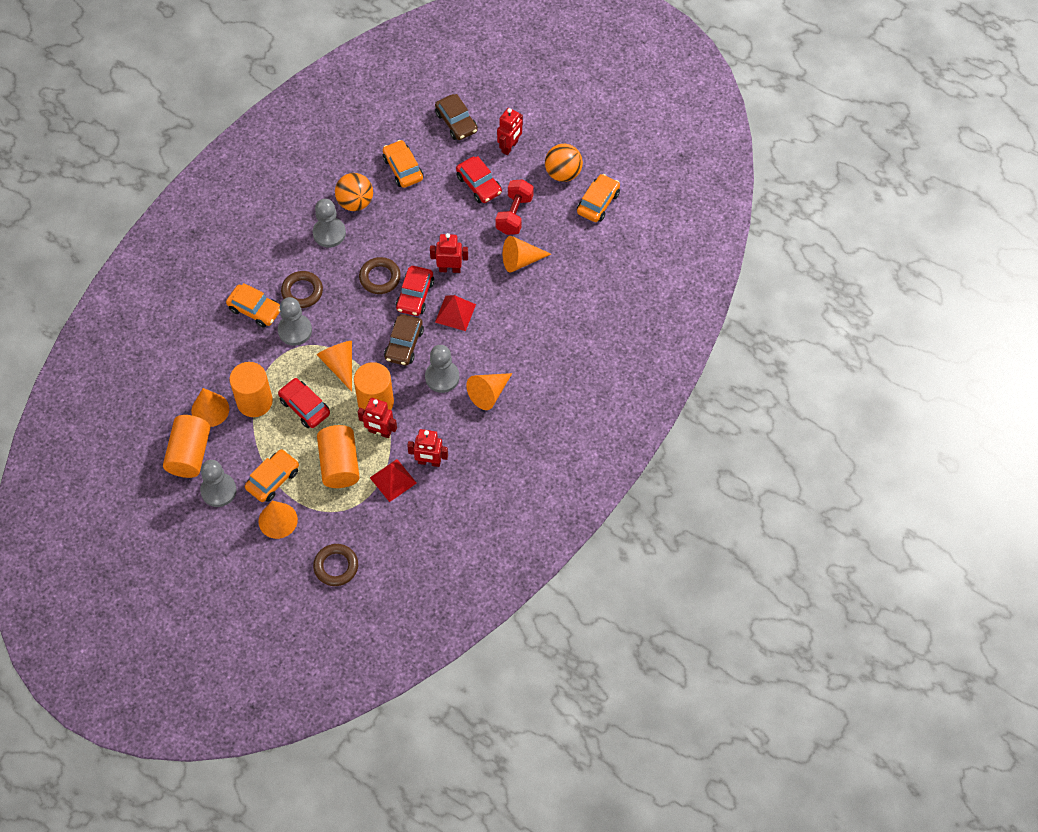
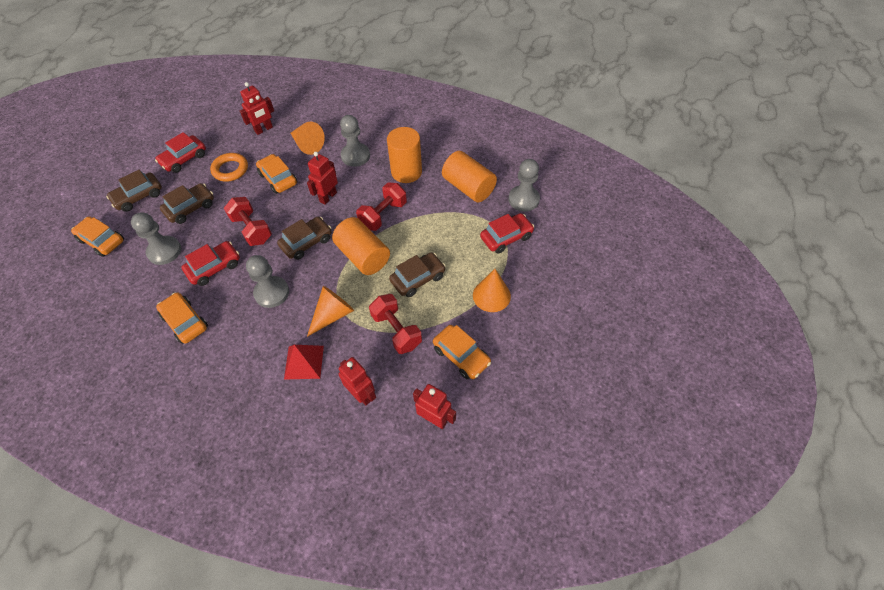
brown car: 2 -> 4
brown ring: 3 -> 0
orange ball: 2 -> 0
orange cone: 5 -> 3
orange cylinder: 4 -> 3
orange ring: 0 -> 1
red dumbbell: 1 -> 3
red pyramid: 2 -> 1

